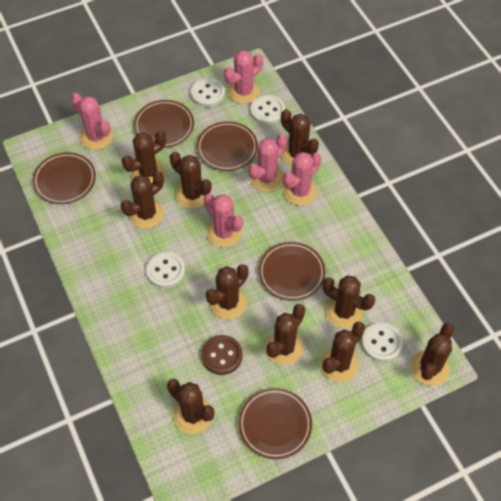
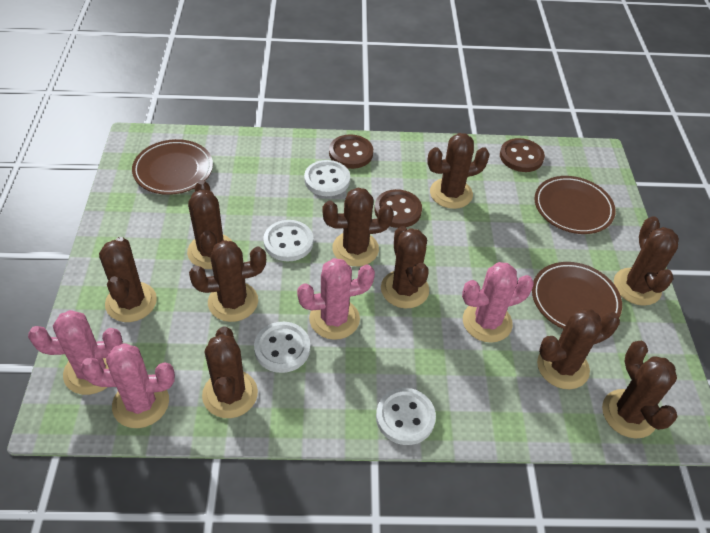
brown button: 1 -> 3
brown plate: 5 -> 3
pink cactus: 5 -> 4

